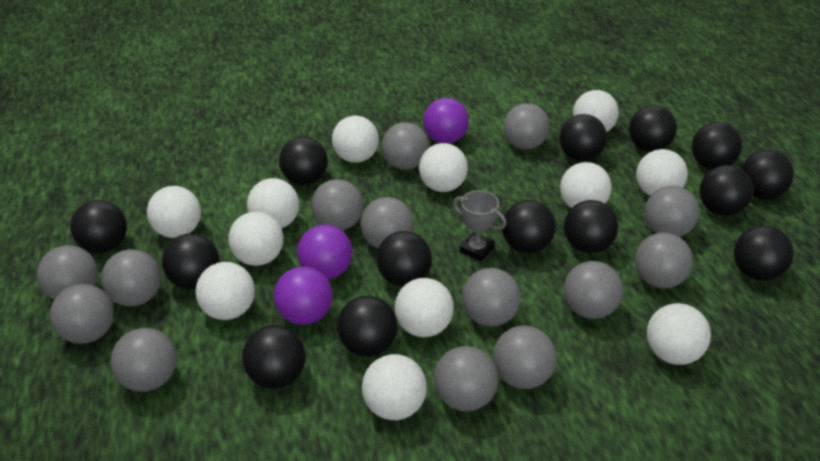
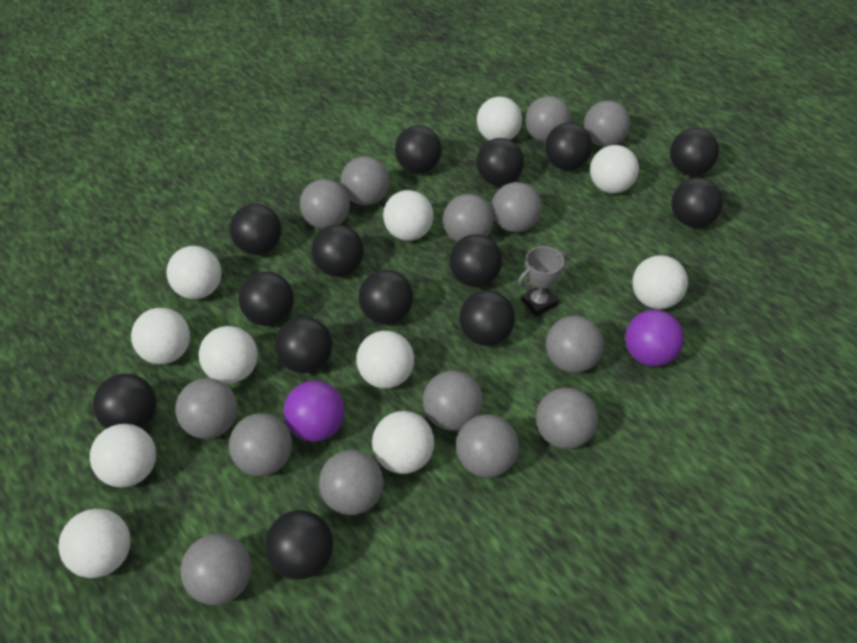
purple ball: 3 -> 2
white ball: 12 -> 11

